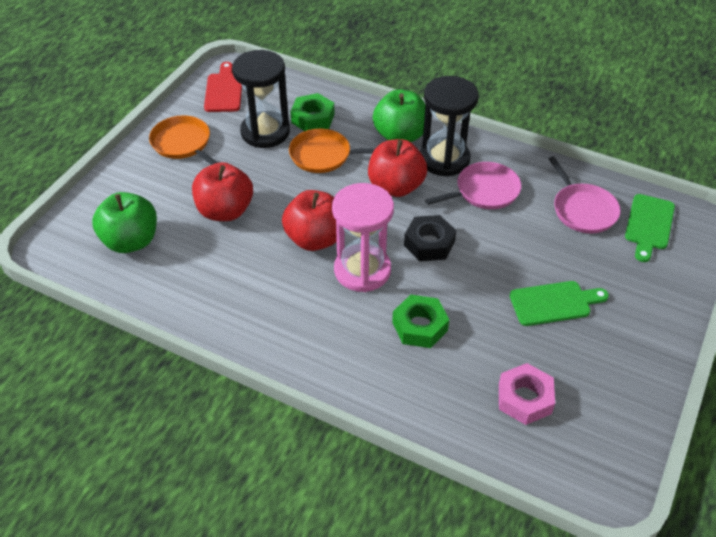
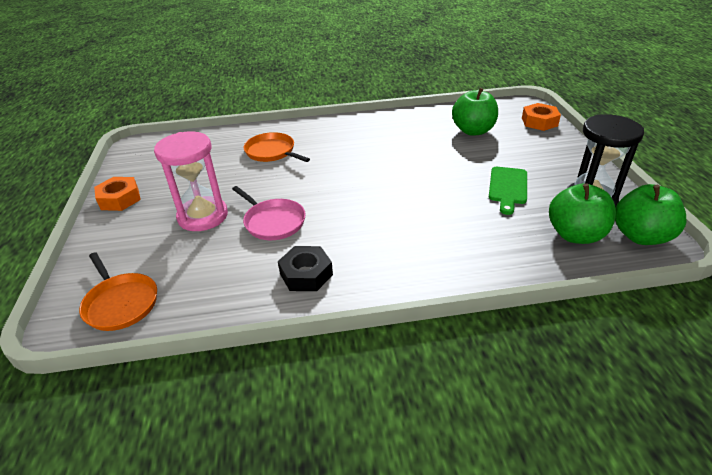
black hourglass: 2 -> 1
green apple: 2 -> 3
green cutting board: 2 -> 1
green nut: 2 -> 0
orange nut: 0 -> 2
pink nut: 1 -> 0
pink pan: 2 -> 1
red apple: 3 -> 0
red cutting board: 1 -> 0

